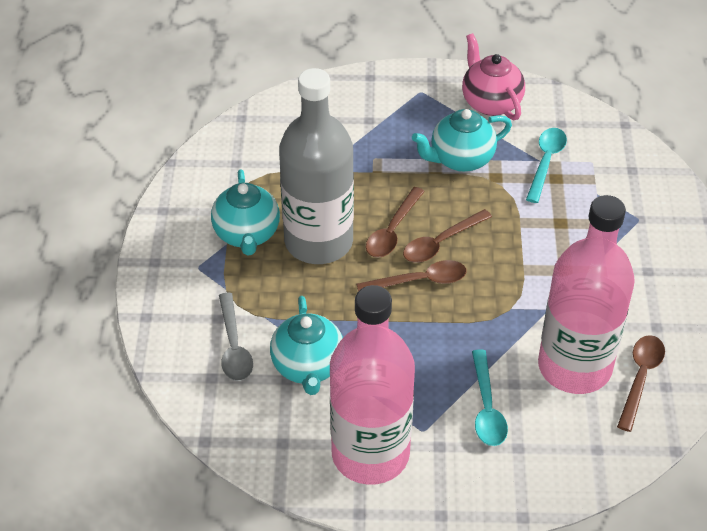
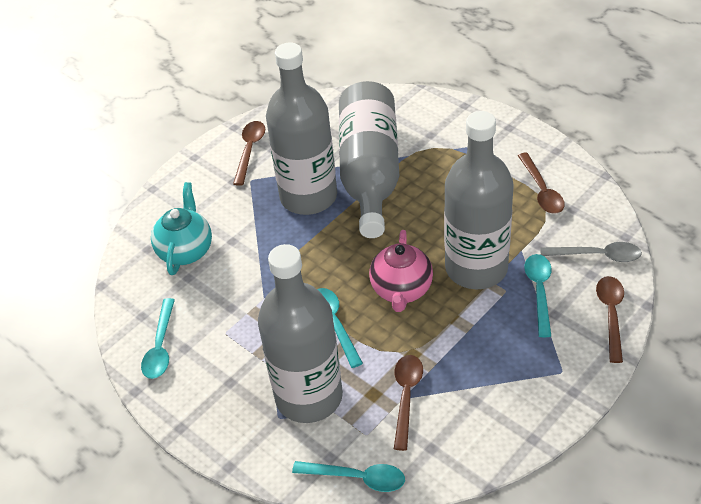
grey bottle: 1 -> 4
pink bottle: 2 -> 0
turquoise spoon: 2 -> 4
turquoise teapot: 3 -> 1

